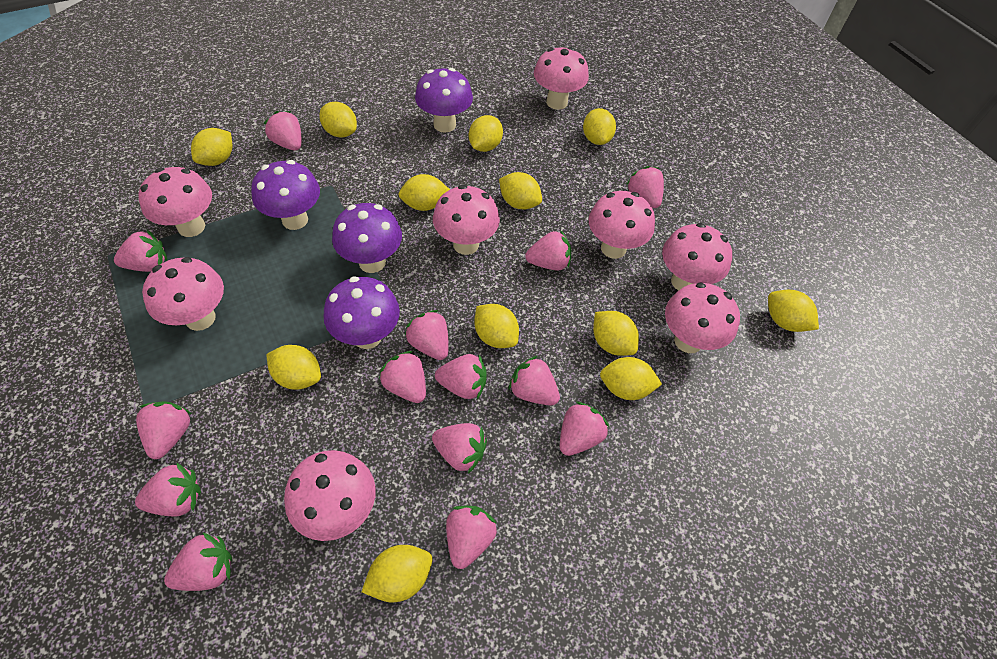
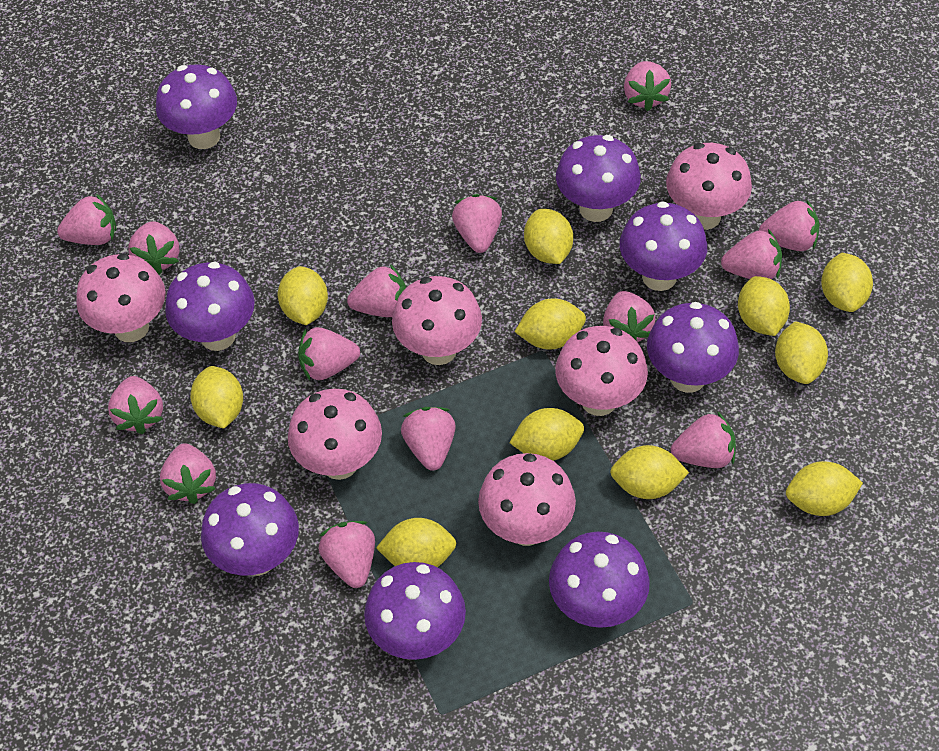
pink mushroom: 8 -> 6
purple mushroom: 4 -> 8
yellow lemon: 12 -> 11

